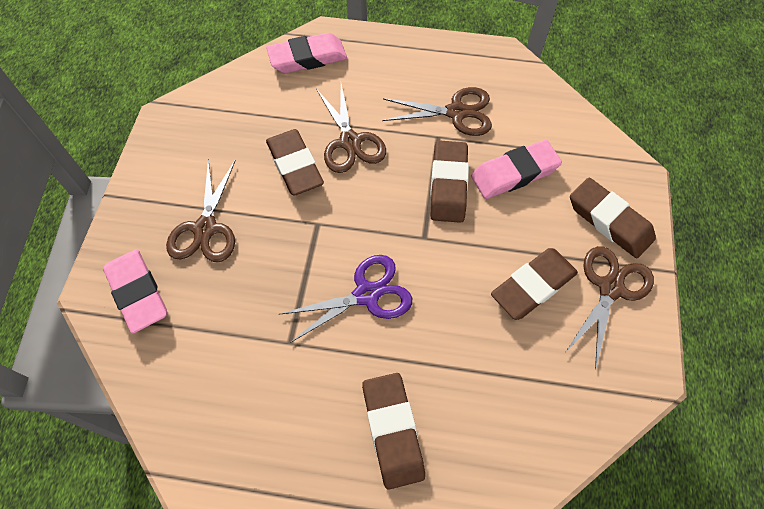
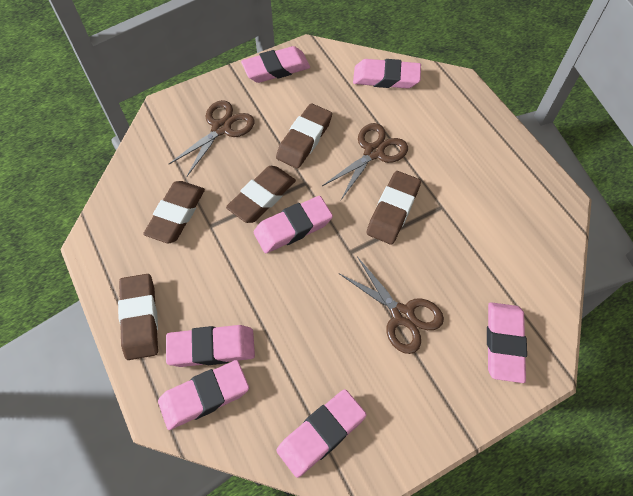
brown scissors: 4 -> 3
pink eraser: 3 -> 7
purple scissors: 1 -> 0

